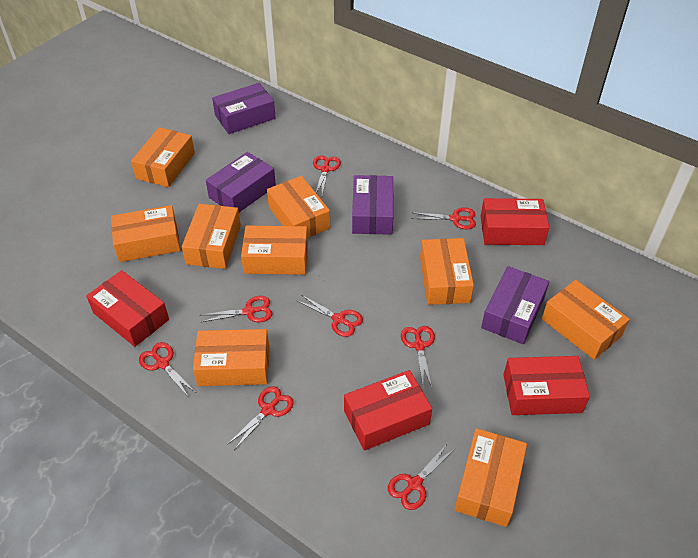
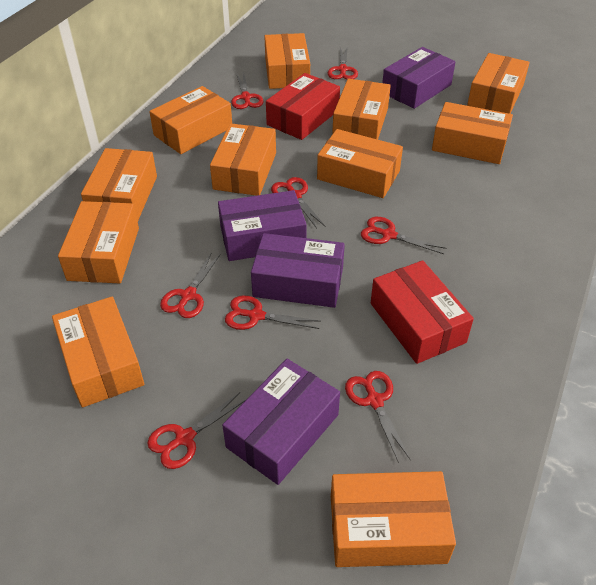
orange box: 9 -> 11
red box: 4 -> 2

